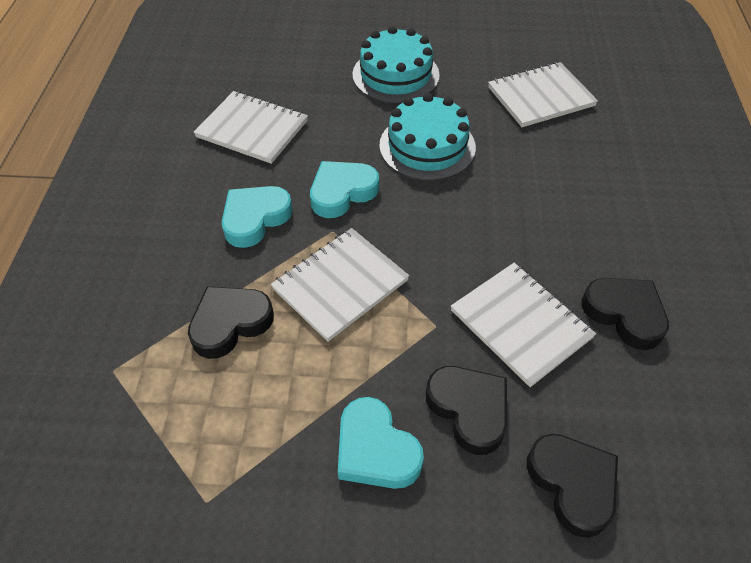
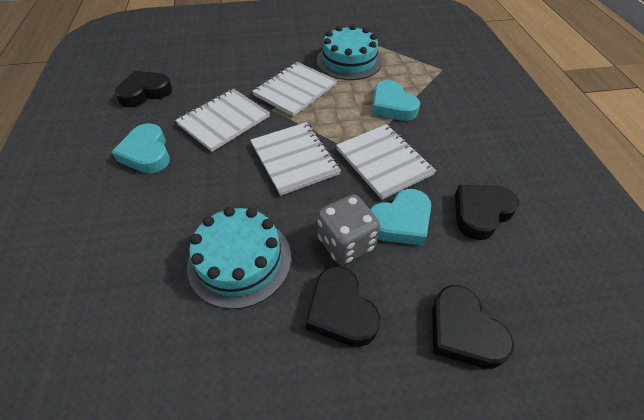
grey dice: 0 -> 1

